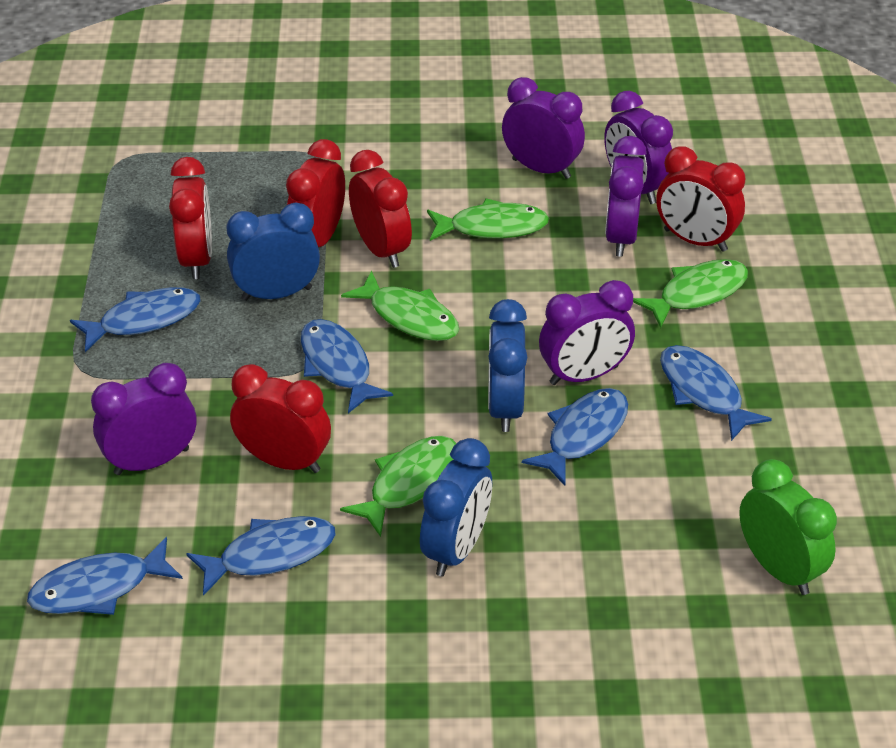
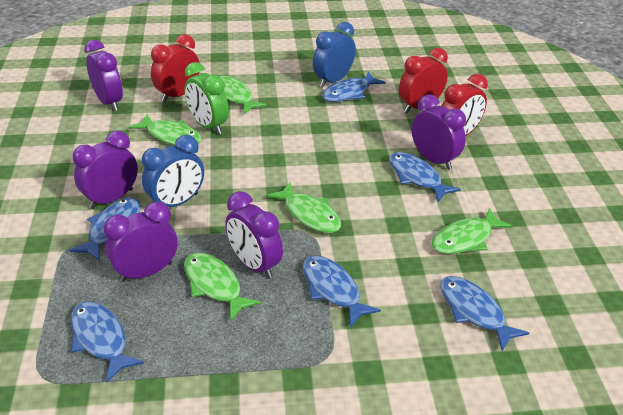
blue clock: 3 -> 2
green fish: 4 -> 5
red clock: 5 -> 3

